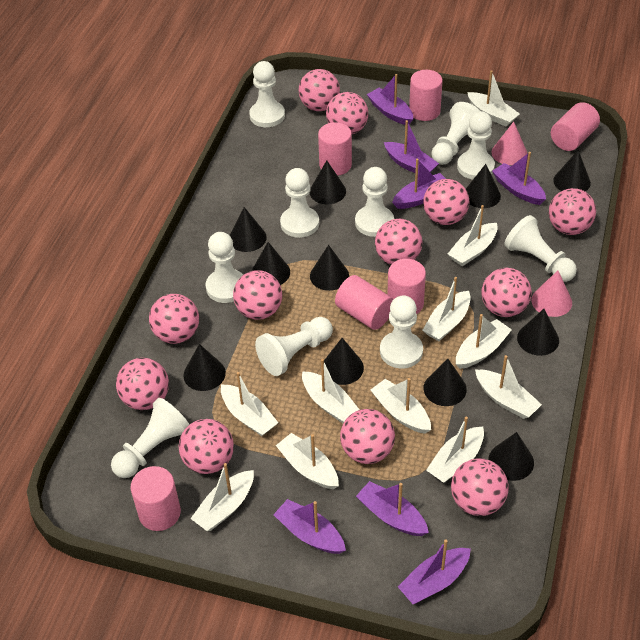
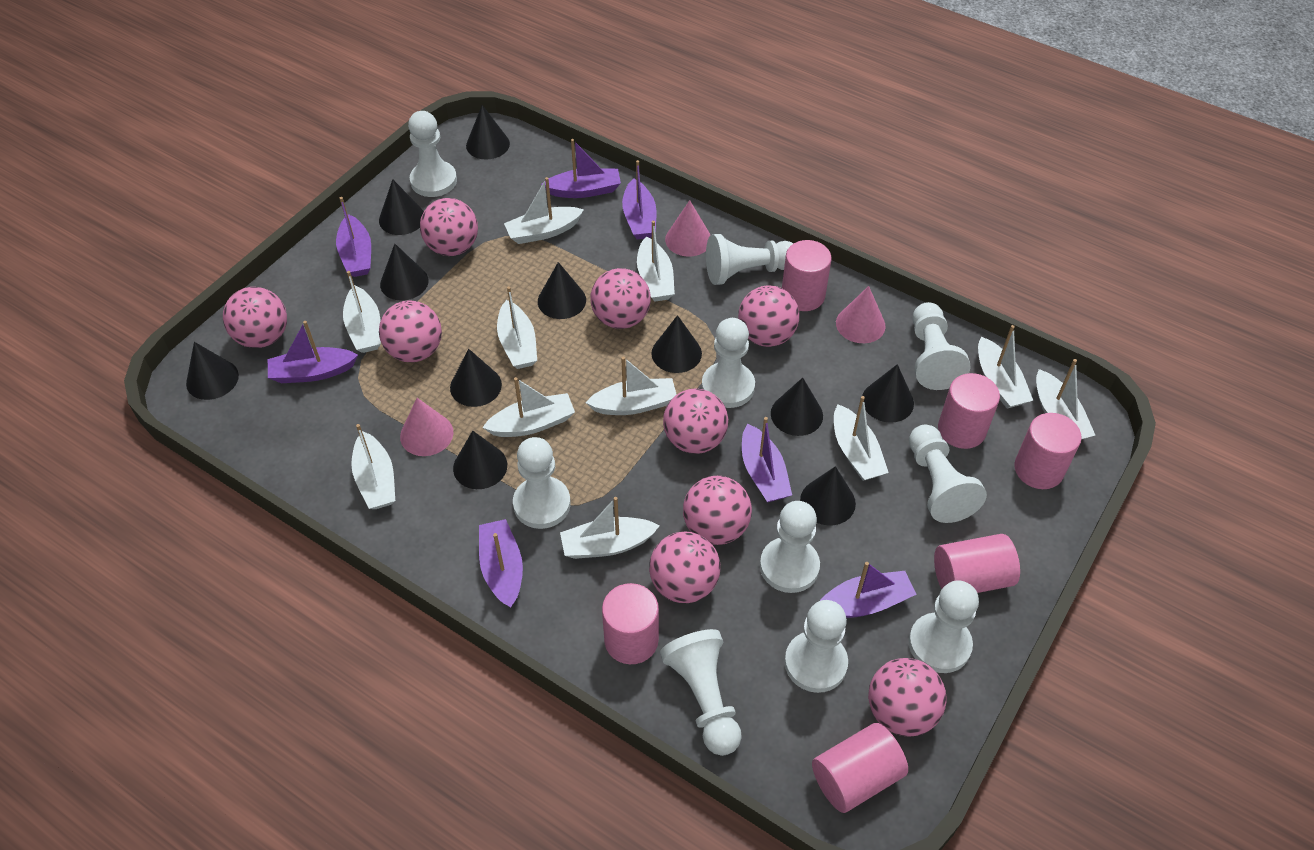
pink ball: 12 -> 9
pink cone: 2 -> 3

